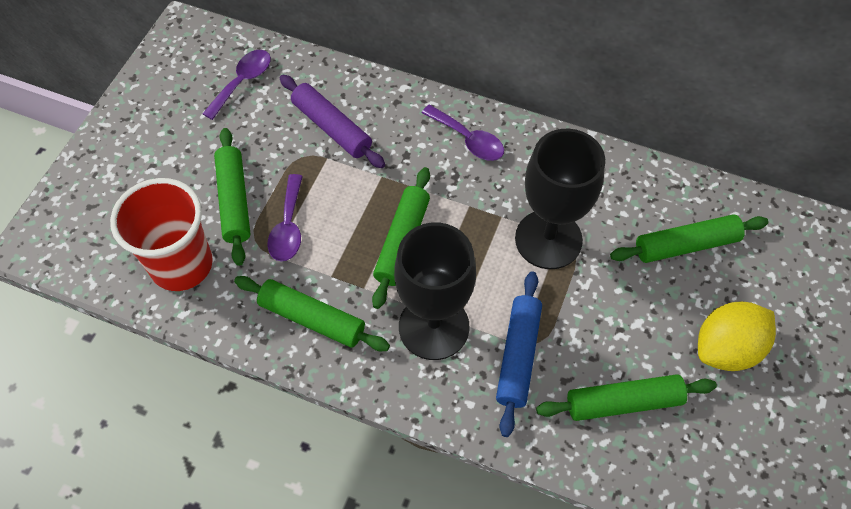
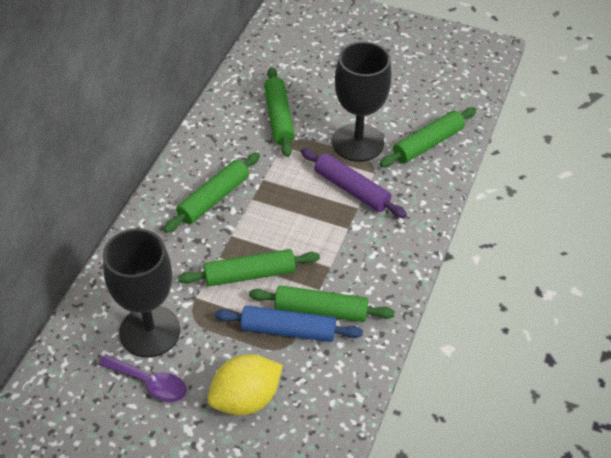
purple spoon: 3 -> 1
red cup: 1 -> 0

